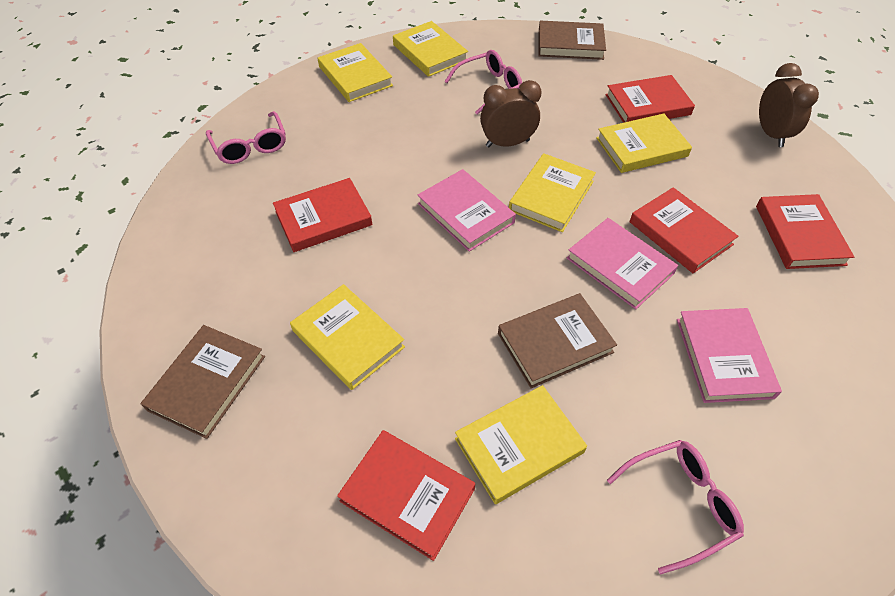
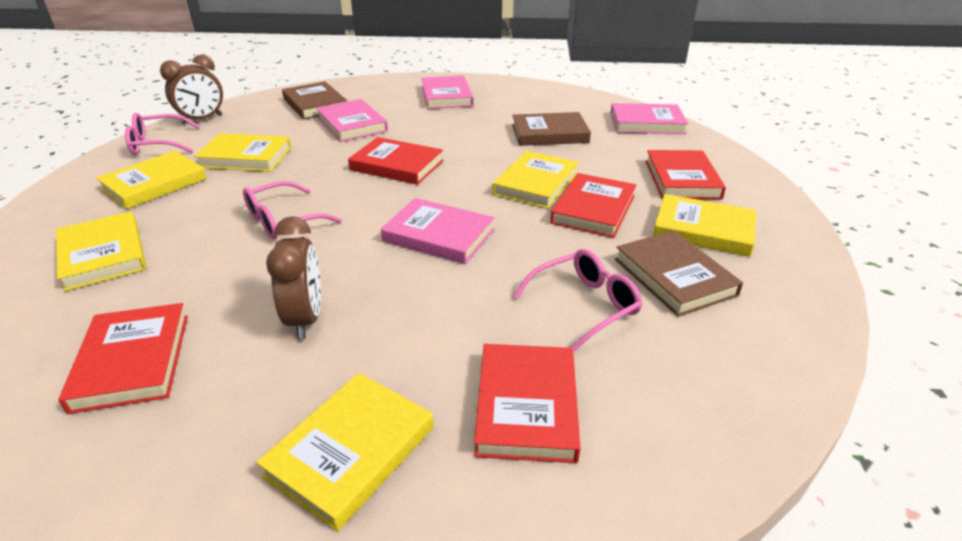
pink book: 3 -> 4

